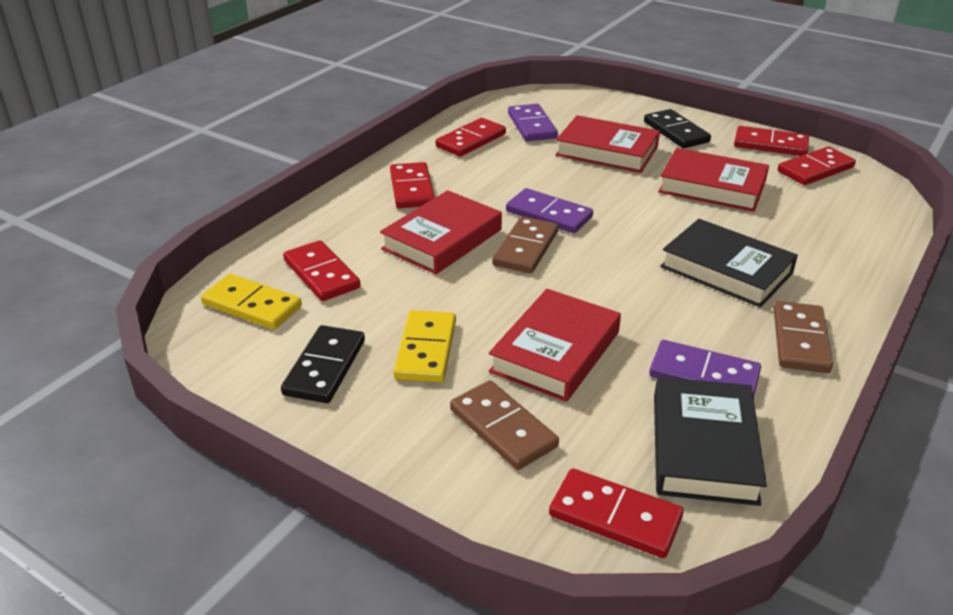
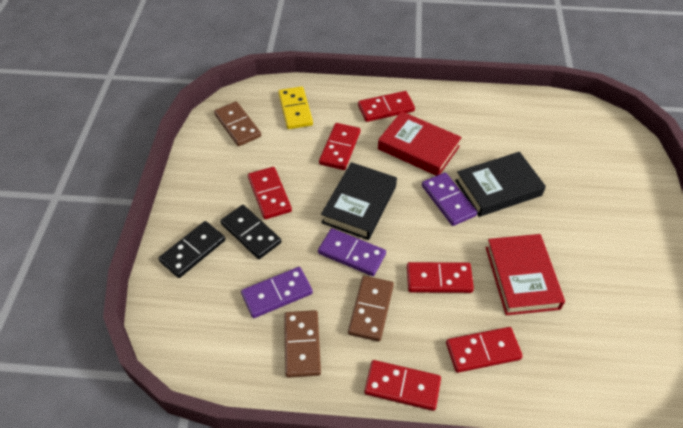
red book: 4 -> 2
yellow domino: 2 -> 1

